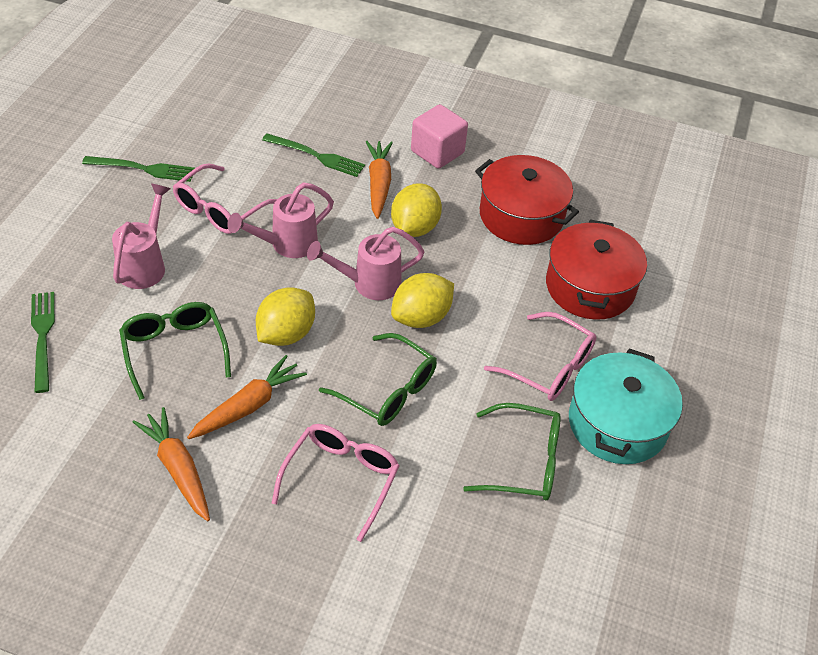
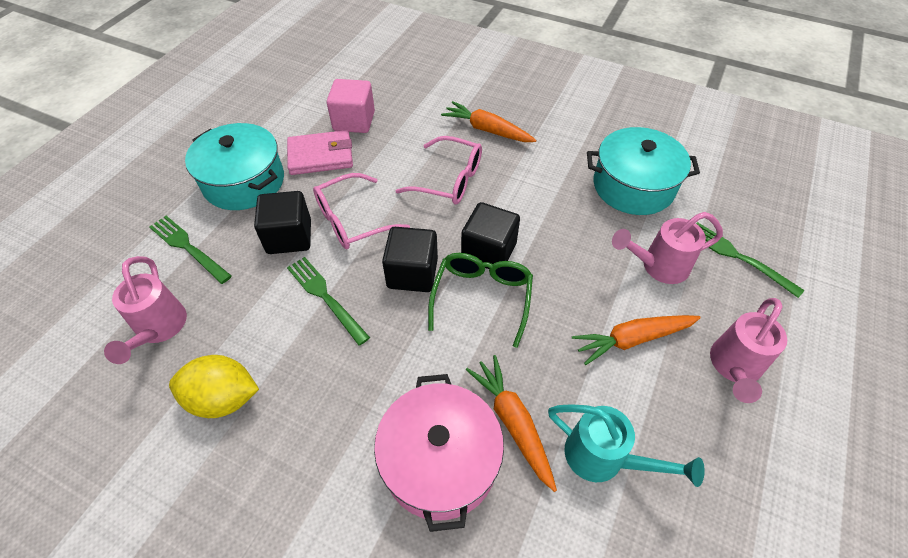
black cube: 0 -> 3
green glasses: 3 -> 1
pink glasses: 3 -> 2
pink pot: 0 -> 1
pink wallet: 0 -> 1
red pot: 2 -> 0
turquoise pot: 1 -> 2
turquoise watering can: 0 -> 1
yellow lemon: 3 -> 1

